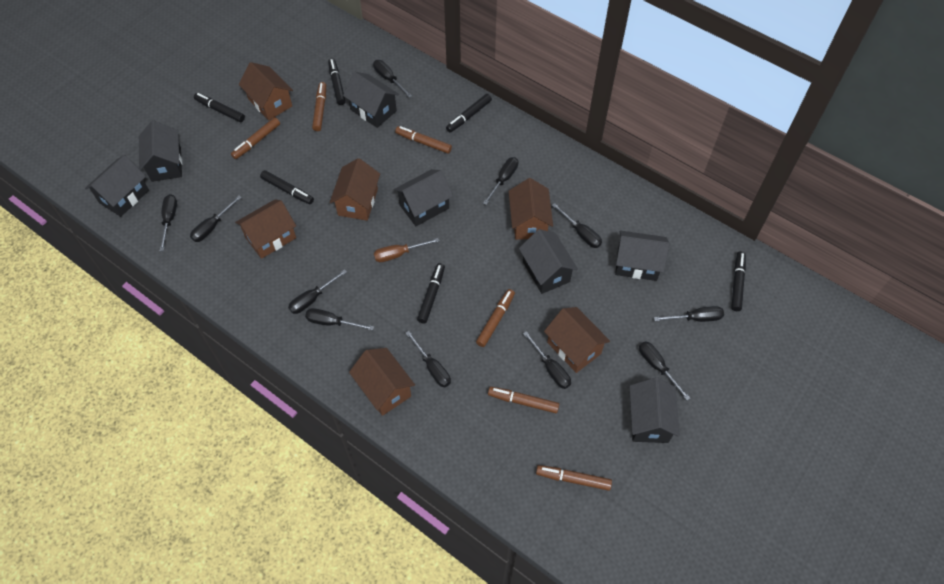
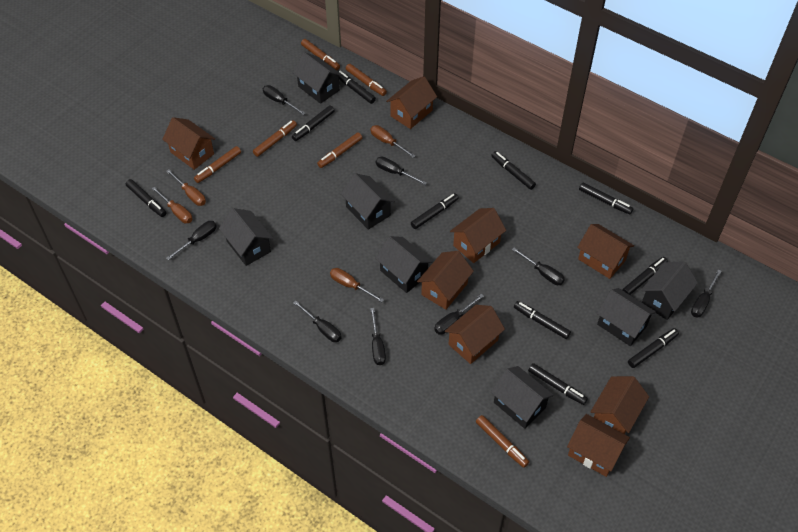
black marker: 6 -> 10
black screwdriver: 11 -> 8
brown house: 6 -> 8
brown screwdriver: 1 -> 4

